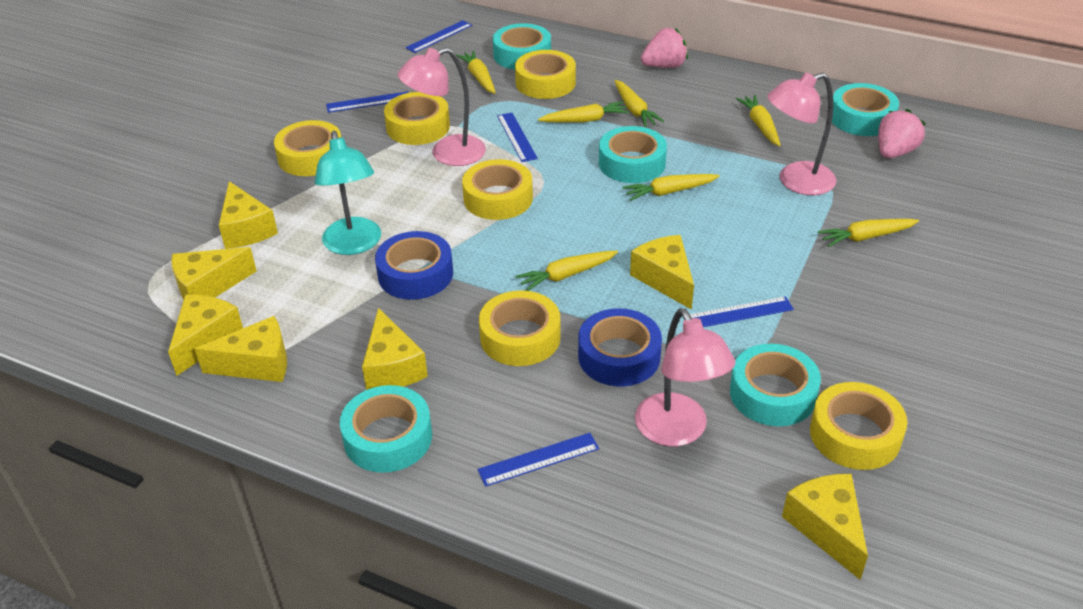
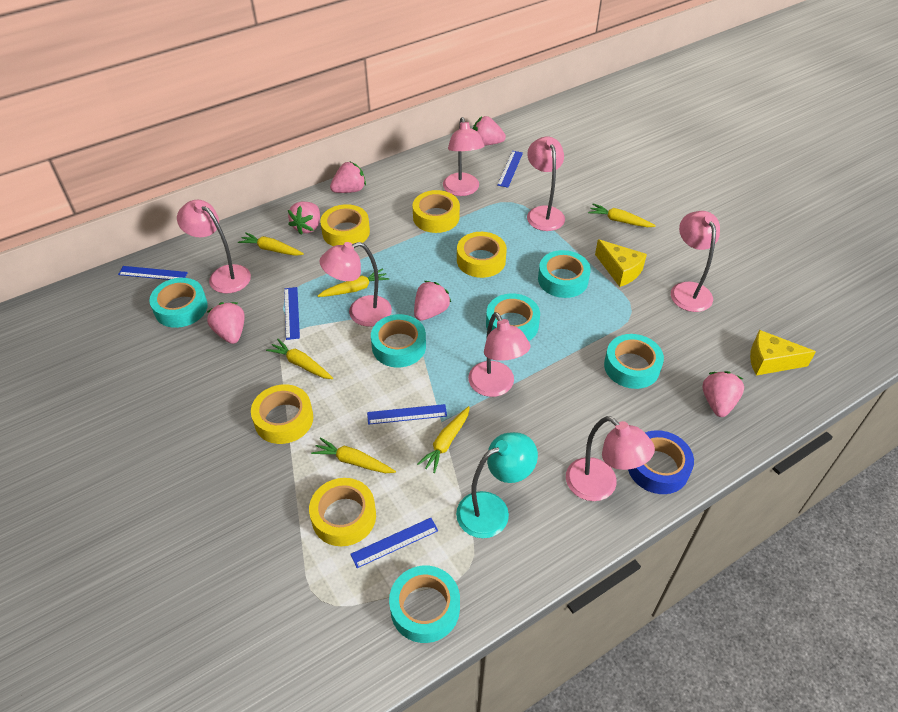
blue tape: 2 -> 1
pink lamp: 3 -> 7
pink strawberry: 2 -> 6
turquoise tape: 5 -> 6
yellow carrot: 7 -> 6
yellow cheese: 7 -> 2
yellow tape: 6 -> 5

